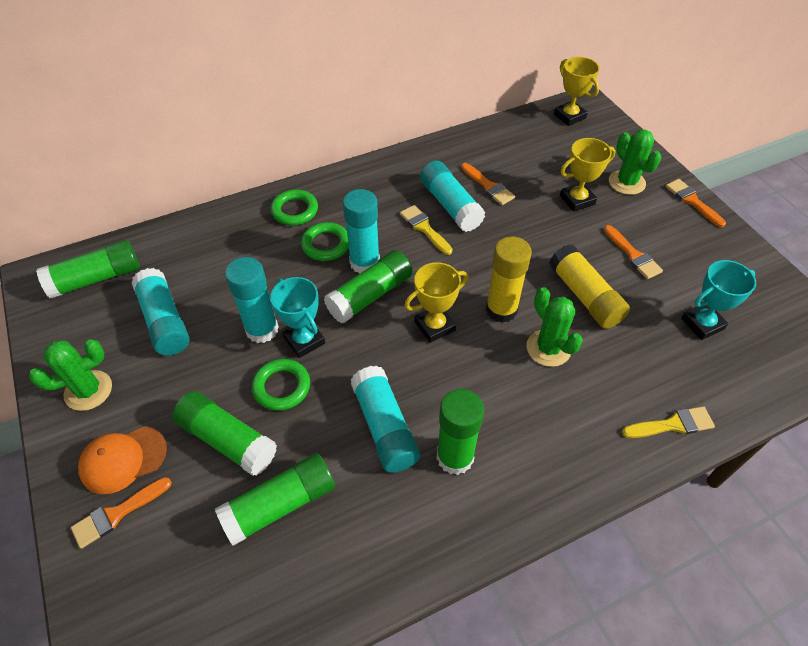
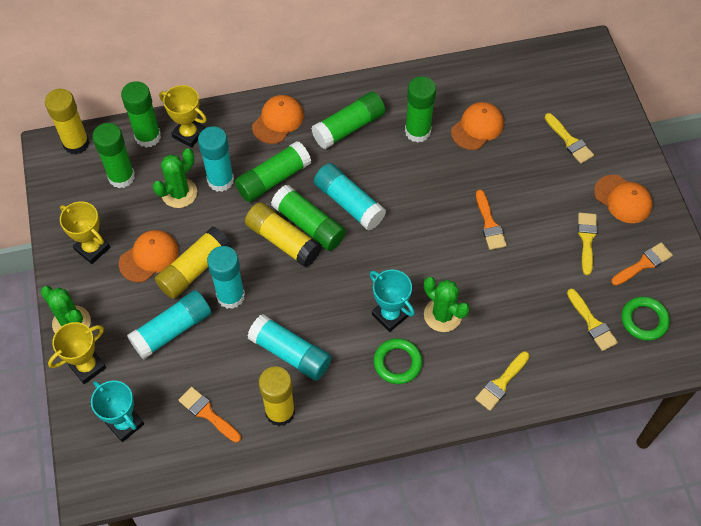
green glue stick: 5 -> 6
green ring: 3 -> 2
orange brush: 4 -> 3
orange cap: 1 -> 4
yellow brush: 2 -> 4
yellow glue stick: 2 -> 4

